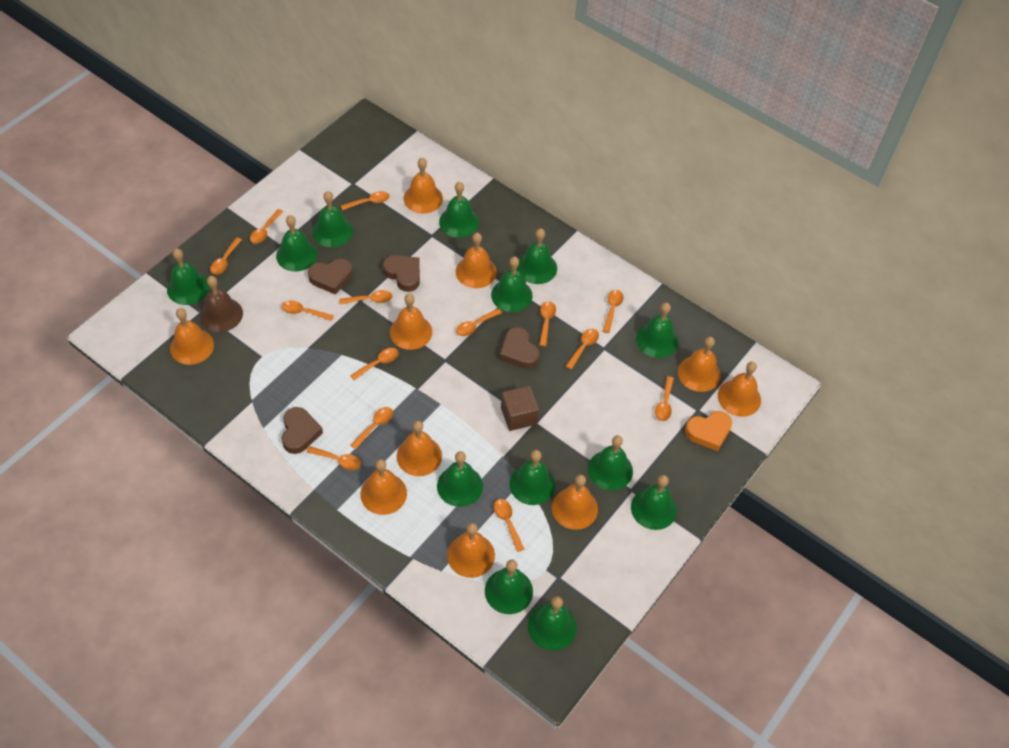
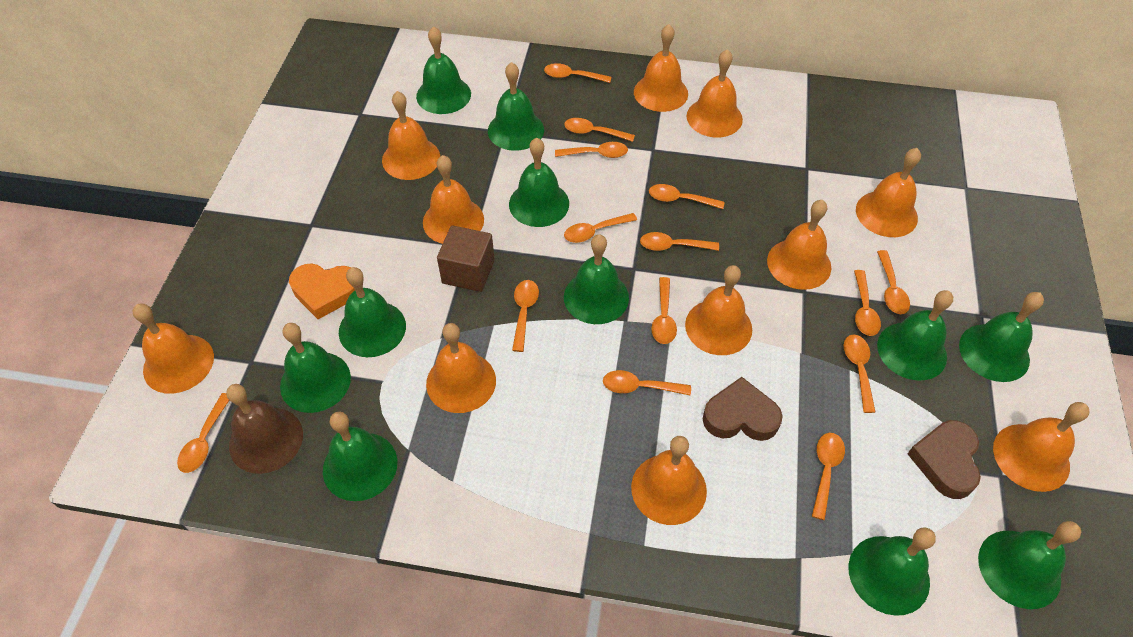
brown heart: 4 -> 2
green bell: 13 -> 11
orange bell: 10 -> 11

